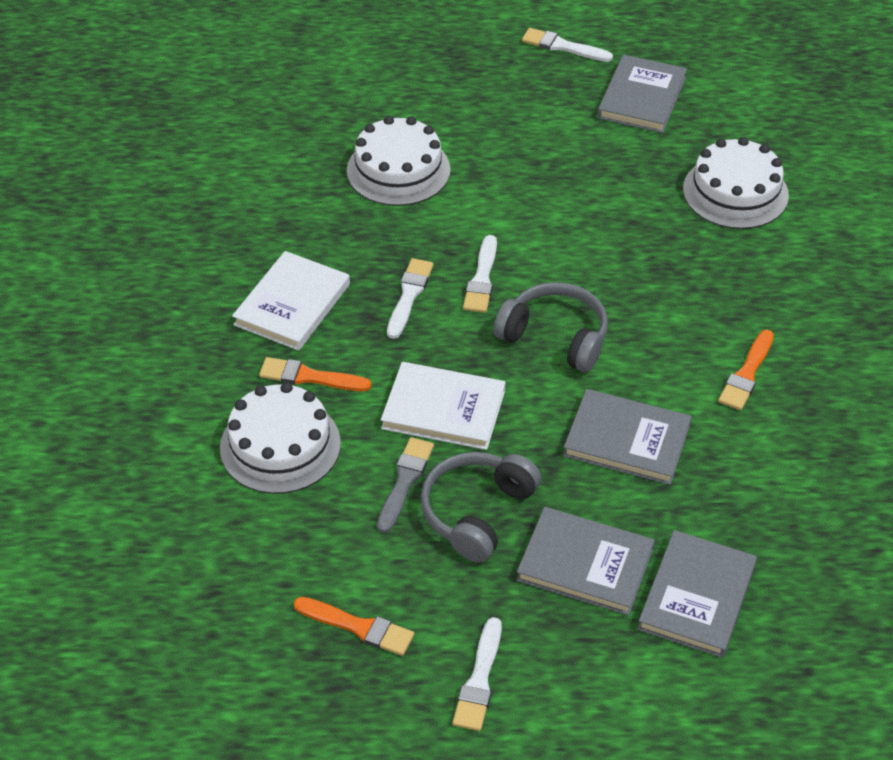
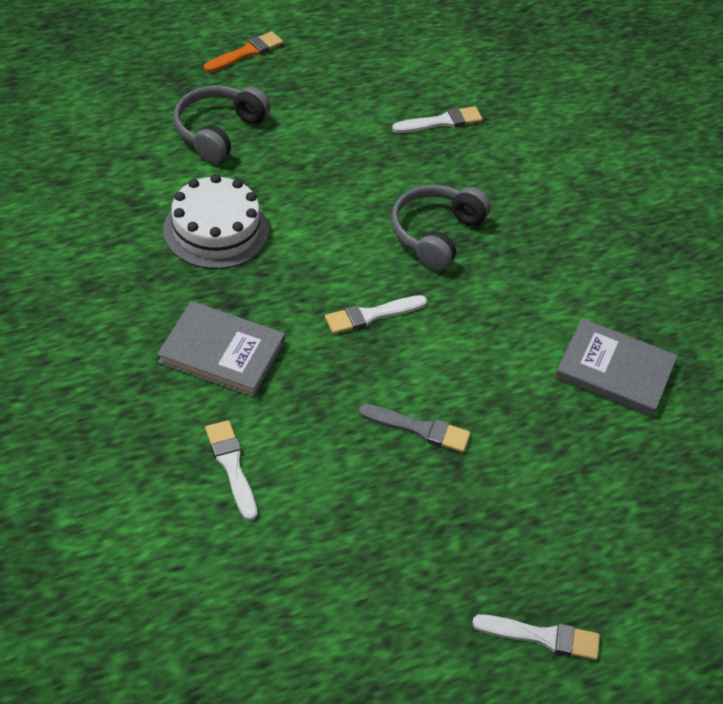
grey book: 4 -> 2
orange brush: 3 -> 1
white book: 2 -> 0
white cake: 3 -> 1

